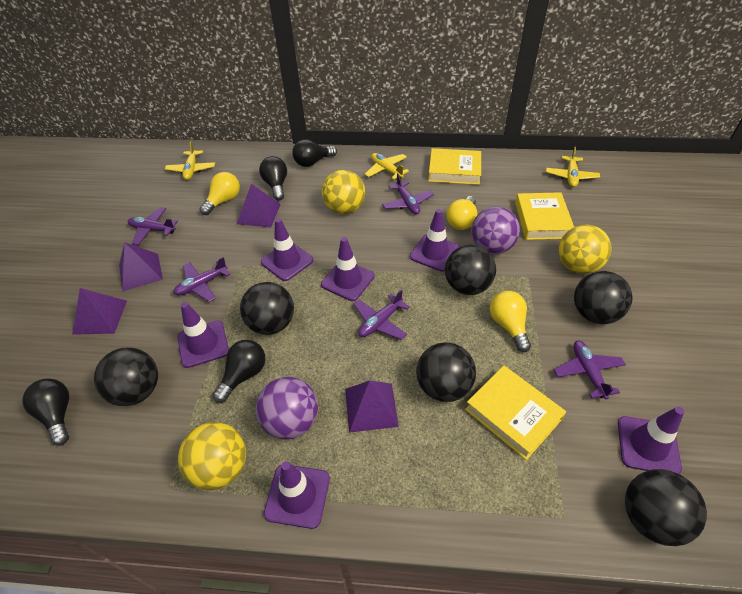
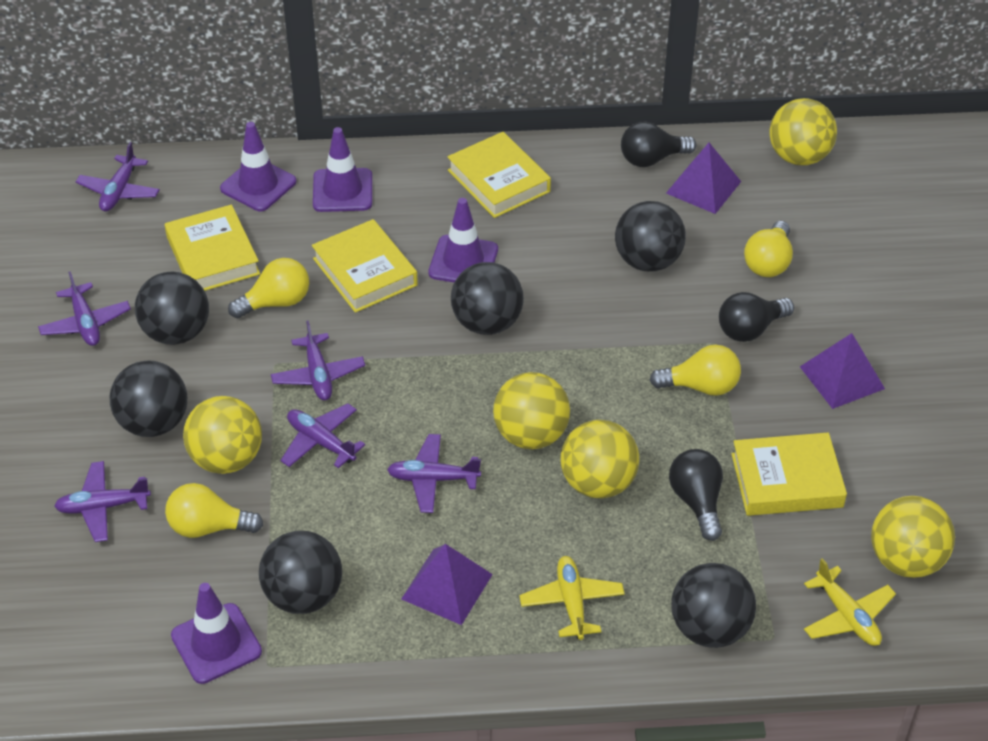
black light bulb: 4 -> 3
purple ball: 2 -> 0
purple plane: 5 -> 6
purple pyramid: 4 -> 3
purple traffic cone: 6 -> 4
yellow ball: 3 -> 5
yellow book: 3 -> 4
yellow light bulb: 3 -> 4
yellow plane: 3 -> 2

